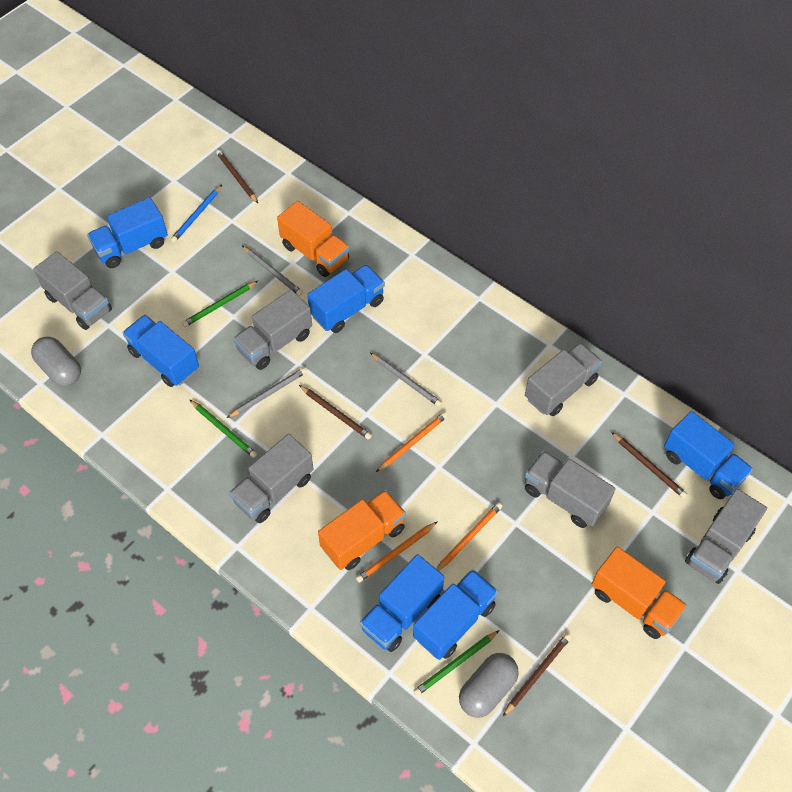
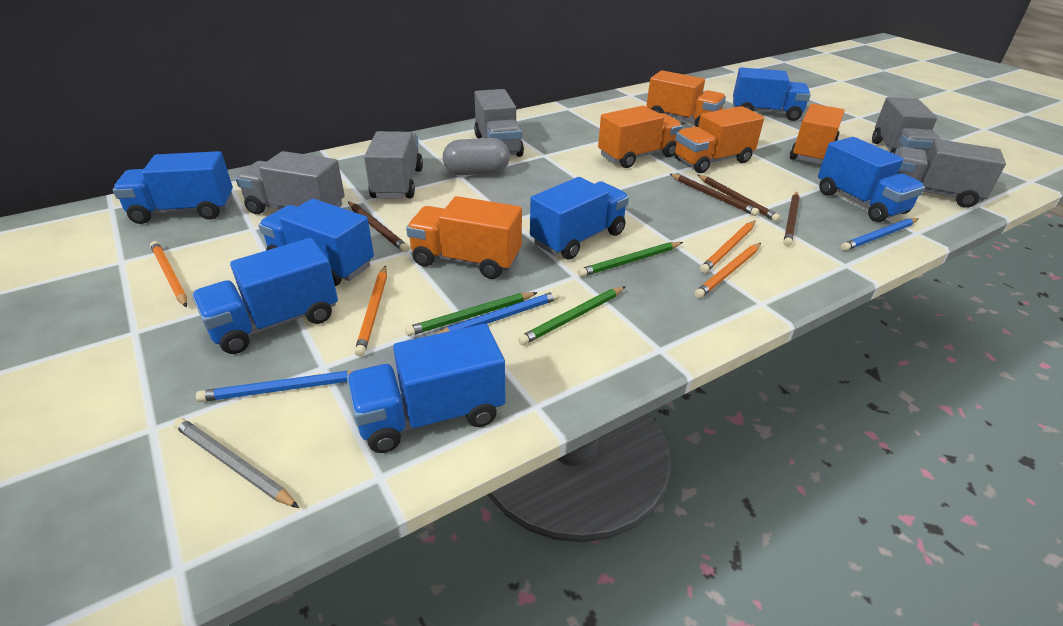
blue pencil: 1 -> 3
blue truck: 6 -> 7
grey capsule: 2 -> 1
grey pencil: 3 -> 1
grey truck: 6 -> 5
orange pencil: 3 -> 4
orange truck: 3 -> 5

